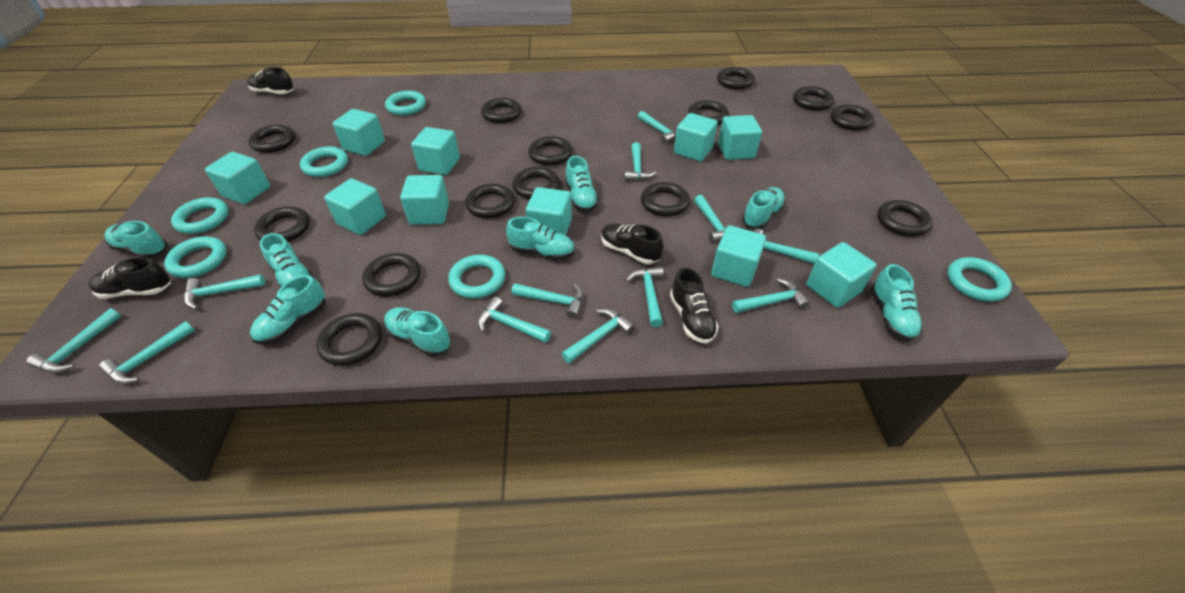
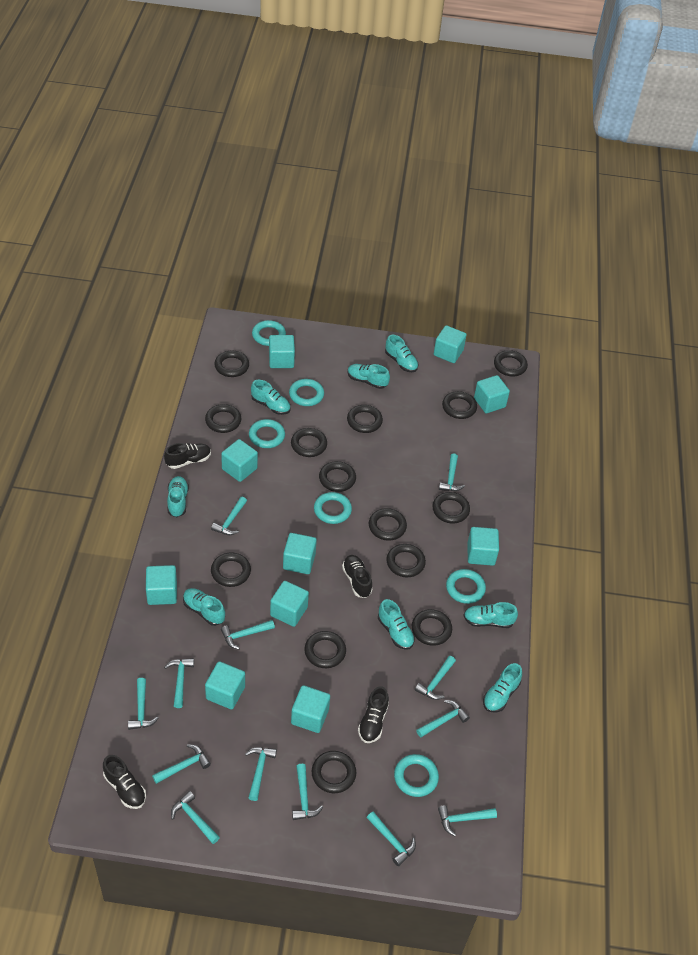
turquoise hammer: 12 -> 13

